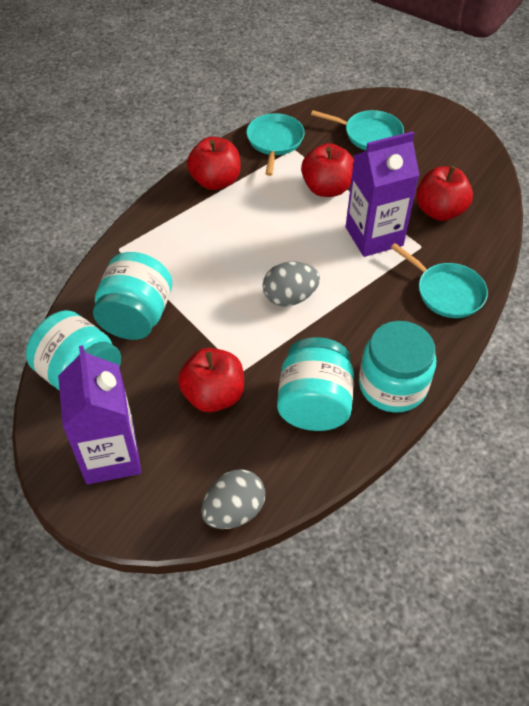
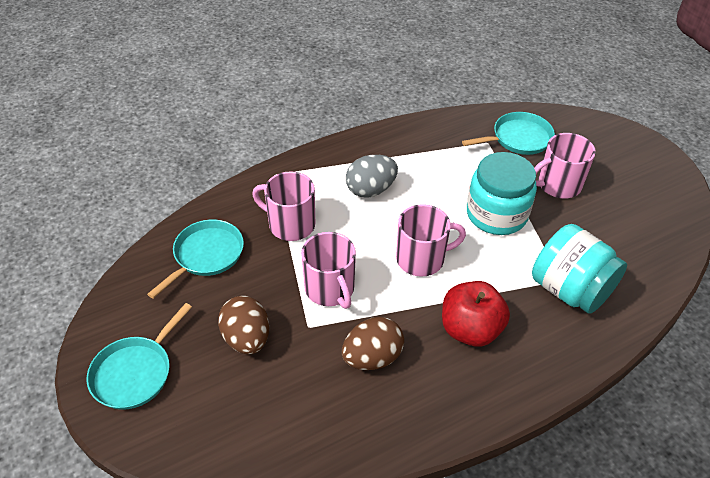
brown egg: 0 -> 2
grey egg: 2 -> 1
pink mug: 0 -> 4
purple carton: 2 -> 0
red apple: 4 -> 1
turquoise jar: 4 -> 2

